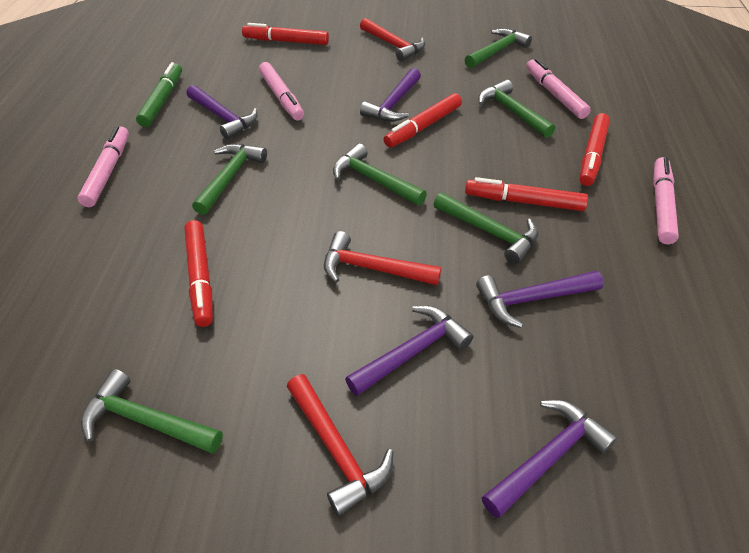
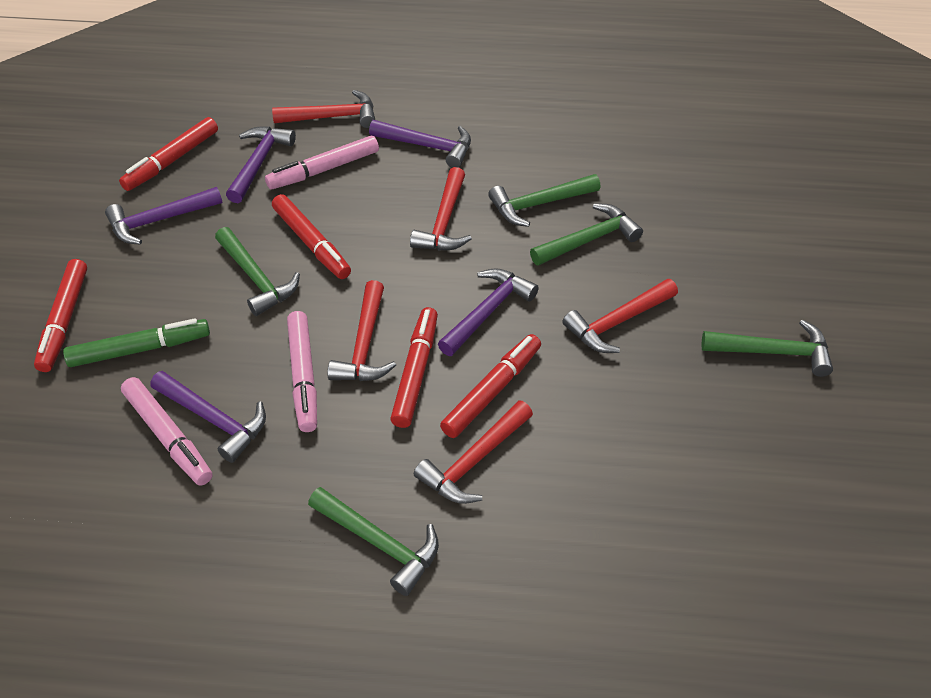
green hammer: 6 -> 5
pink marker: 4 -> 3
red hammer: 3 -> 5

